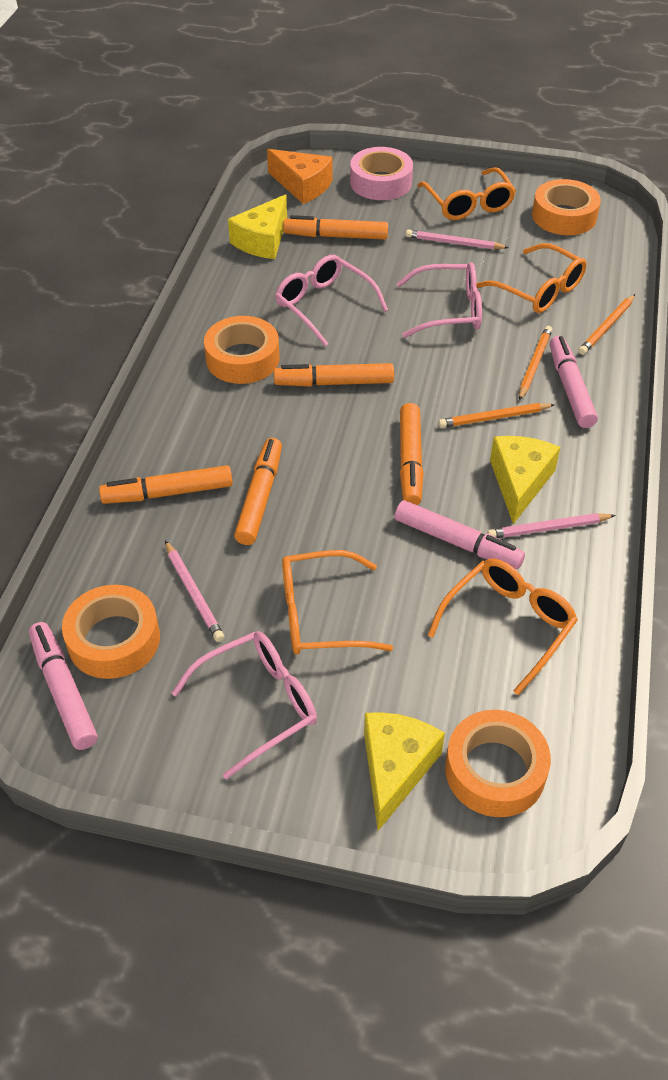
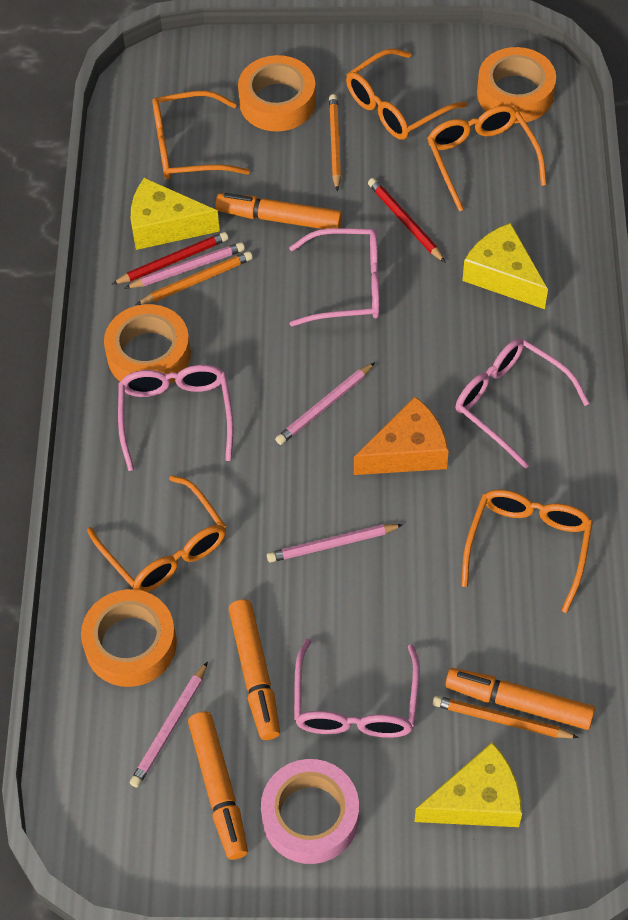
orange glasses: 4 -> 5
orange marker: 5 -> 4
pink glasses: 3 -> 4
pink marker: 3 -> 0
pink pencil: 3 -> 4
red pencil: 0 -> 2

